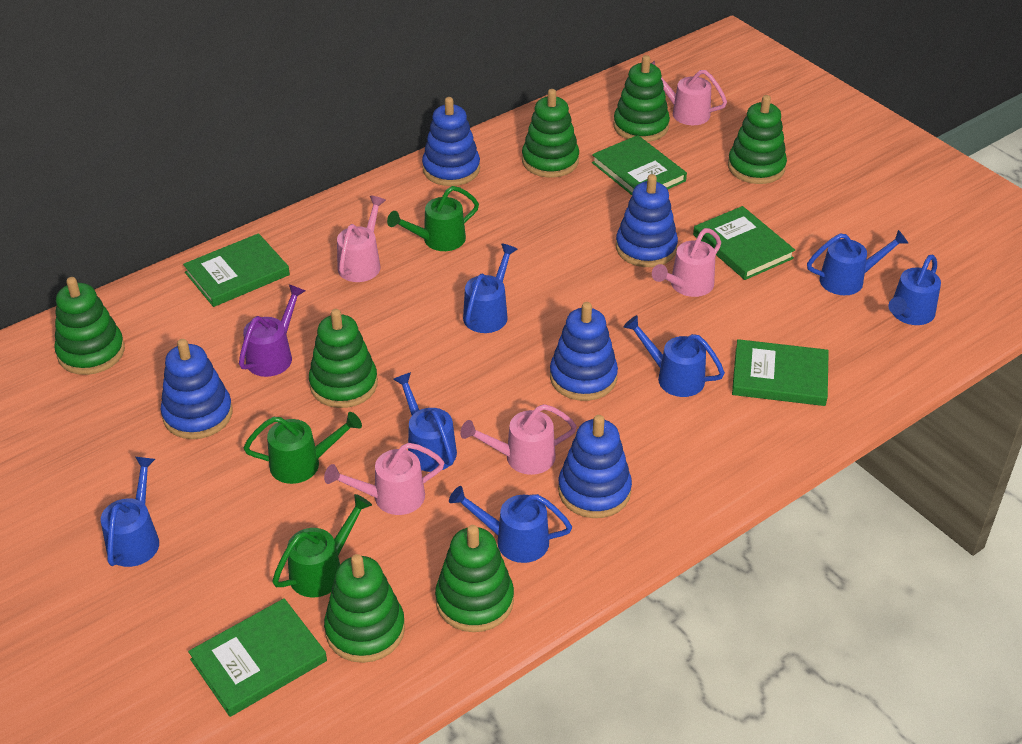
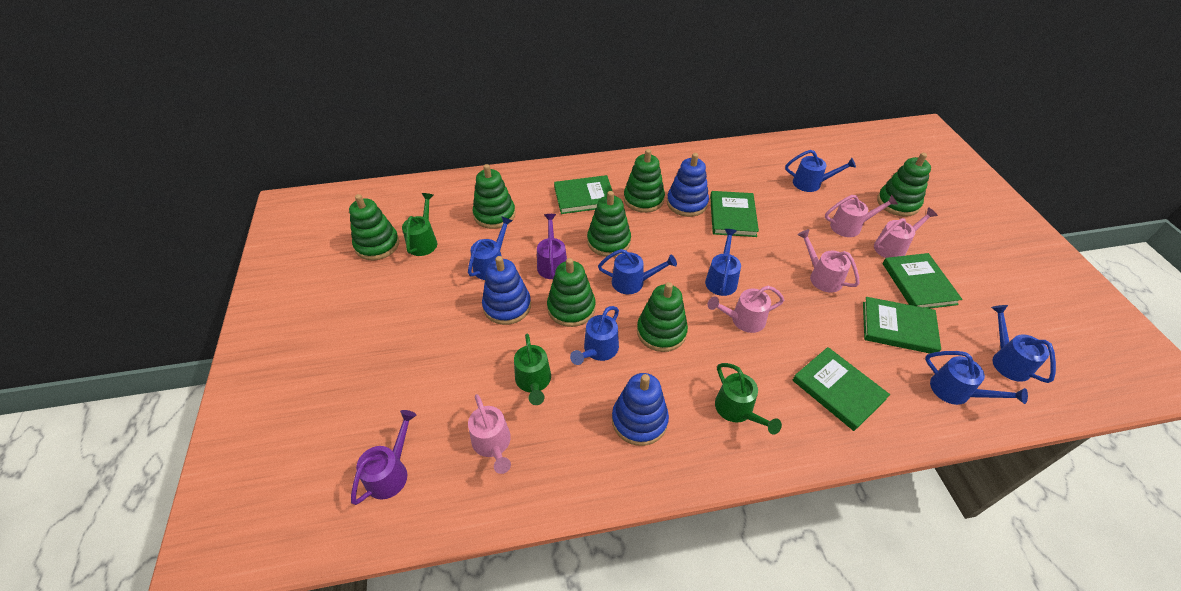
blue stacking toy: 5 -> 3
purple watering can: 1 -> 2

